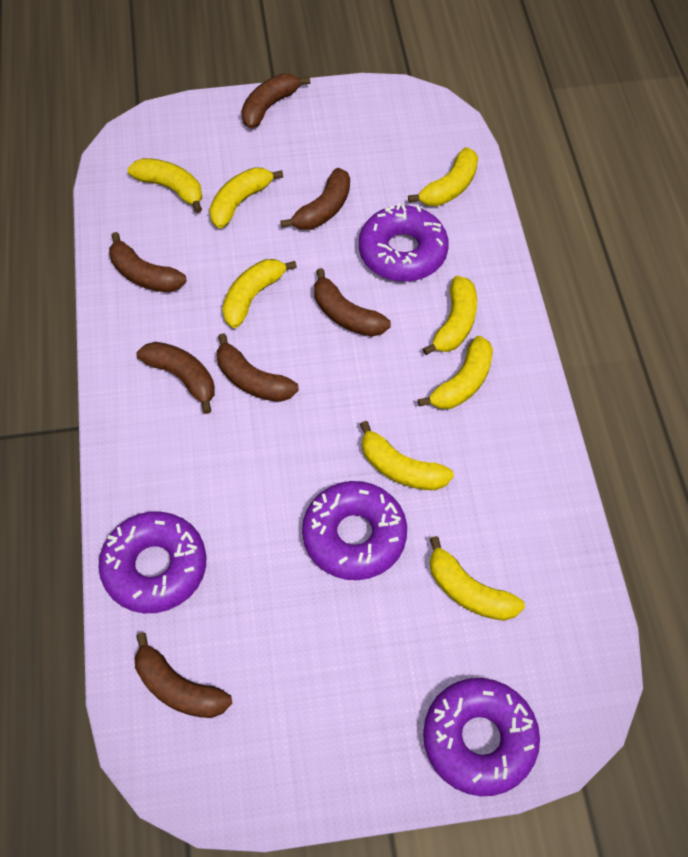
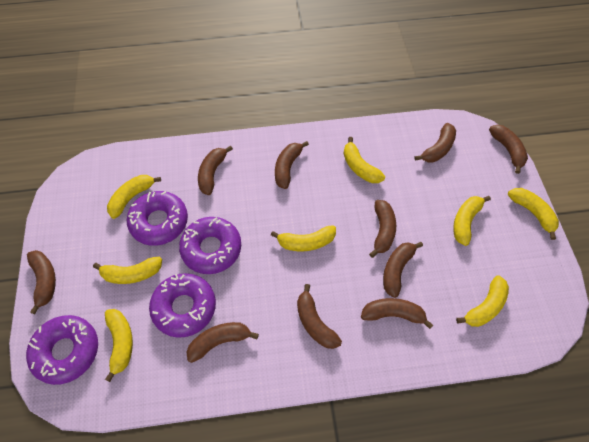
brown banana: 7 -> 10

